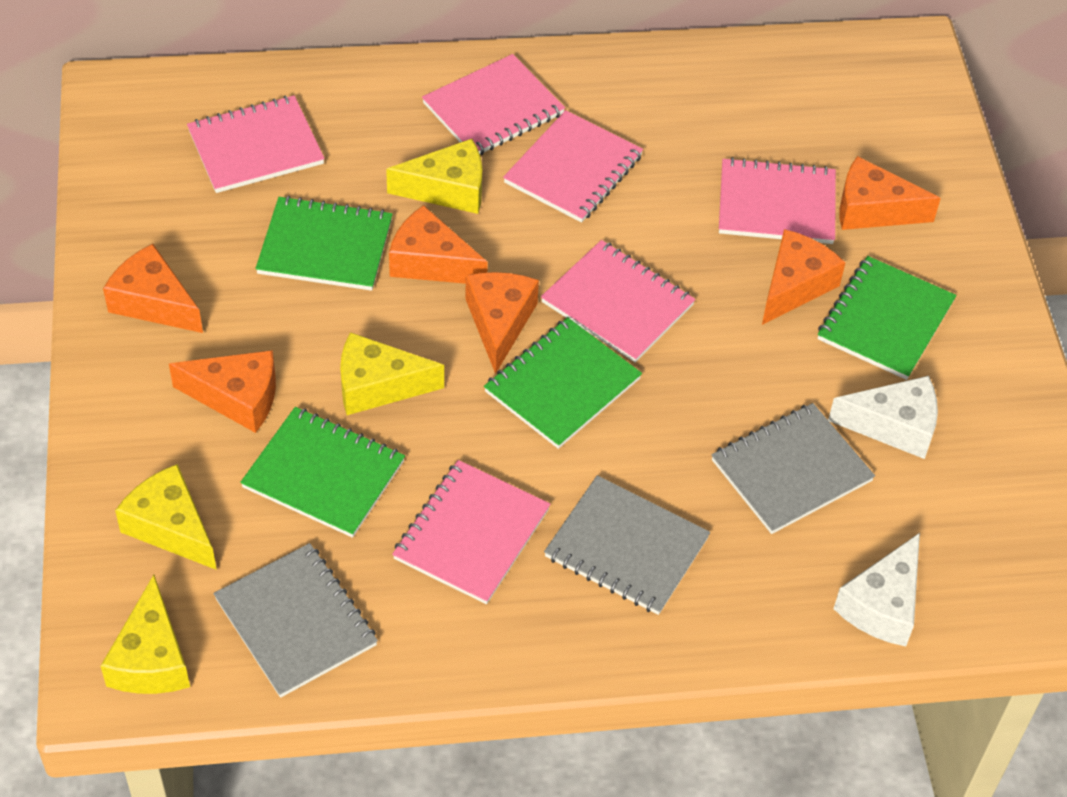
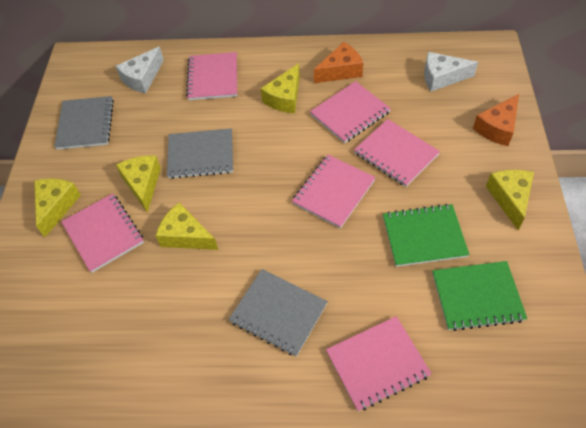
green notebook: 4 -> 2
orange cheese: 6 -> 2
yellow cheese: 4 -> 5

